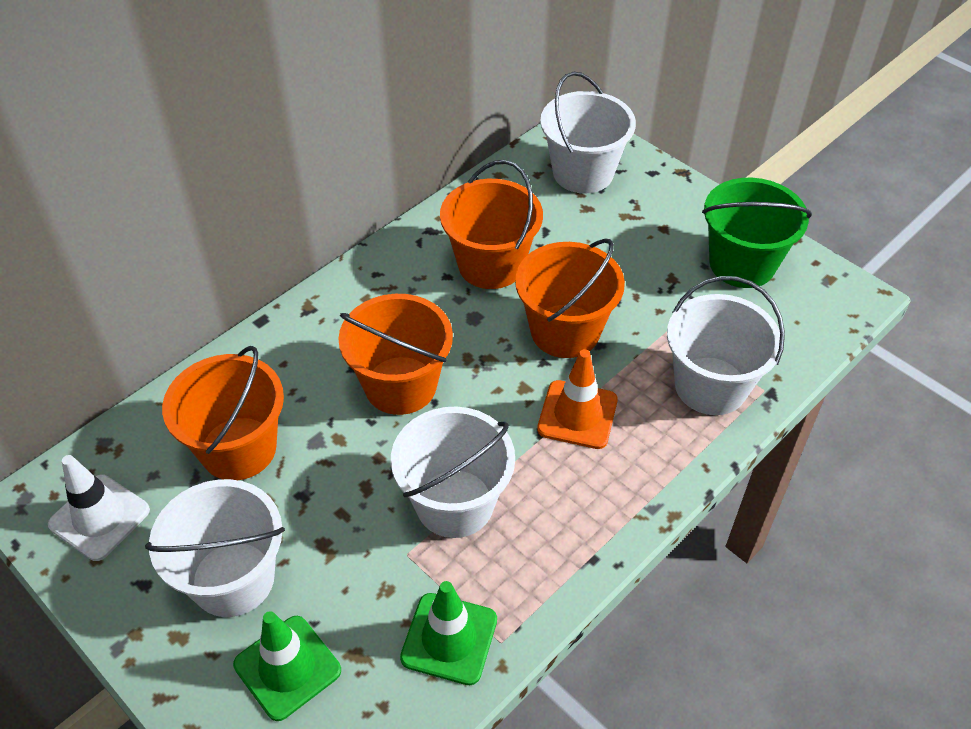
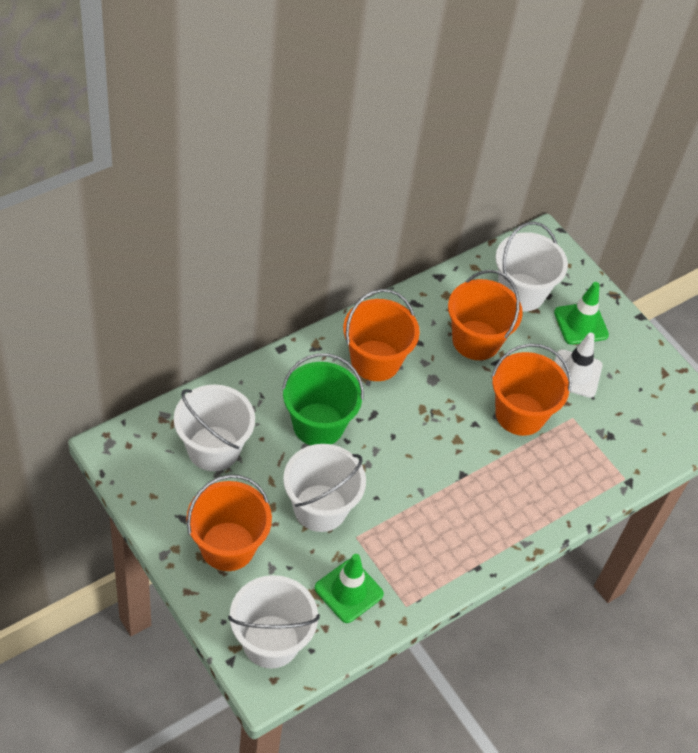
orange traffic cone: 1 -> 0

